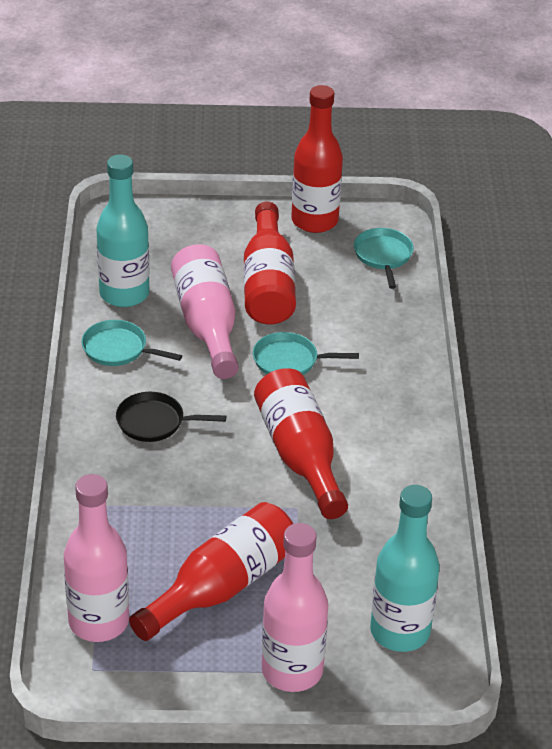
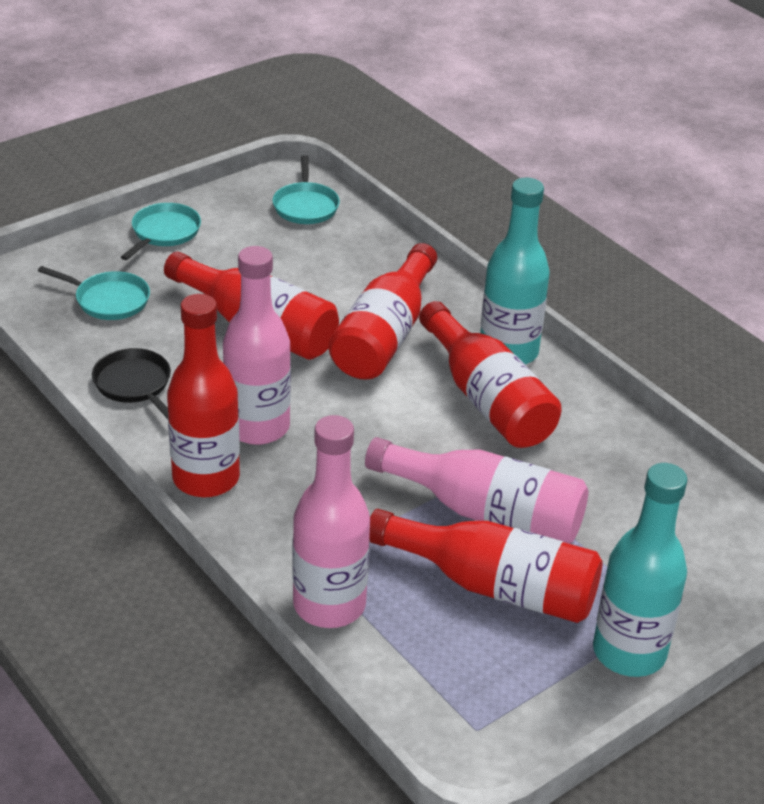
red bottle: 4 -> 5

